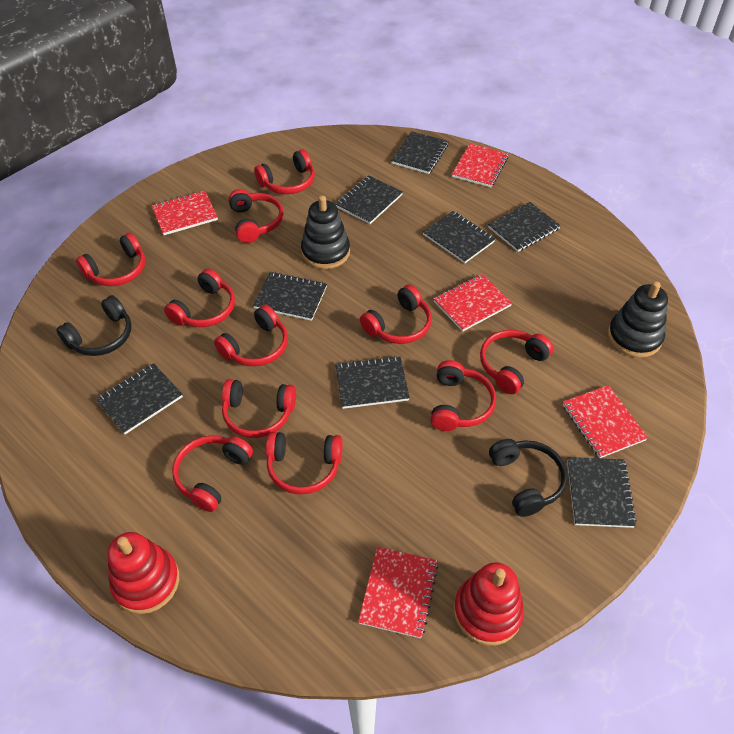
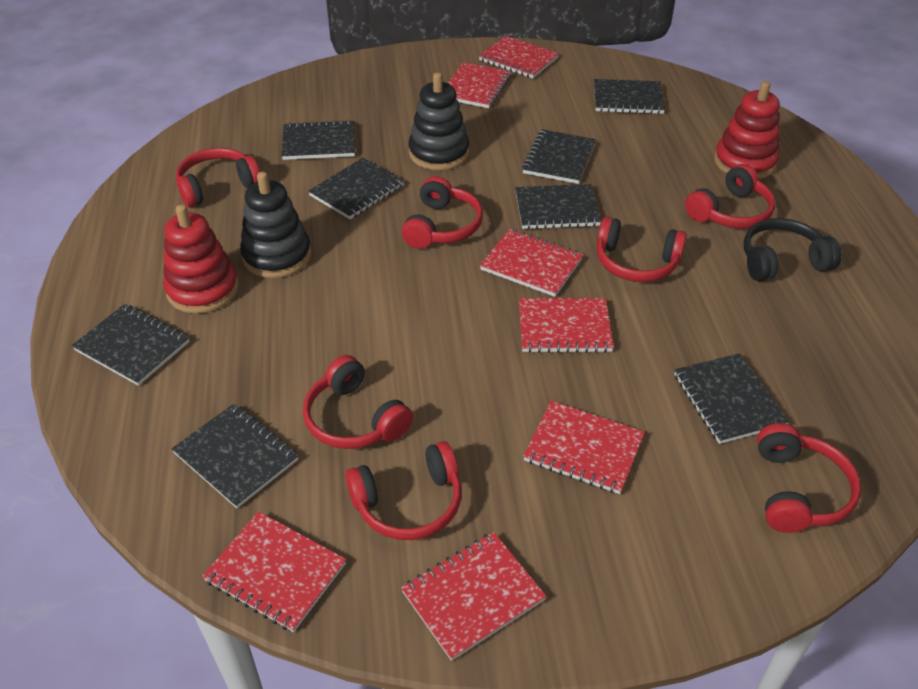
black headphones: 2 -> 1
red headphones: 11 -> 7
red notebook: 5 -> 7

